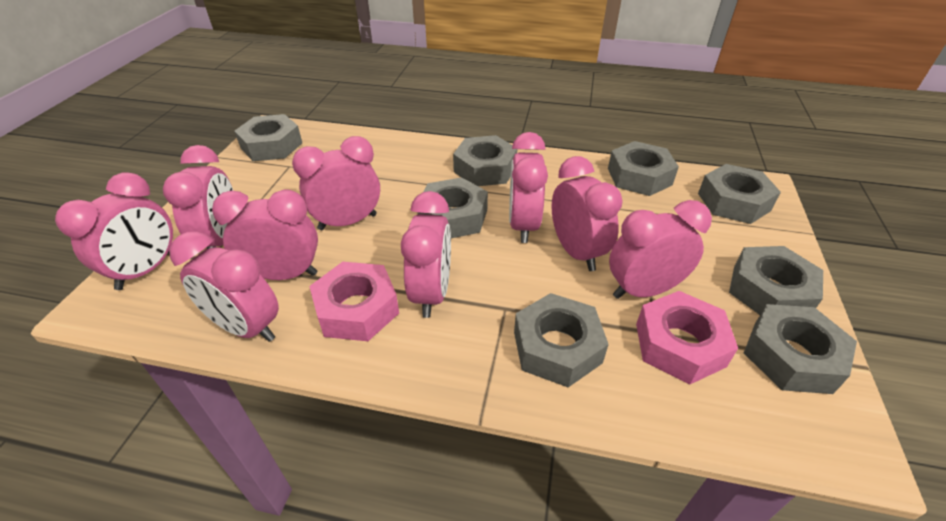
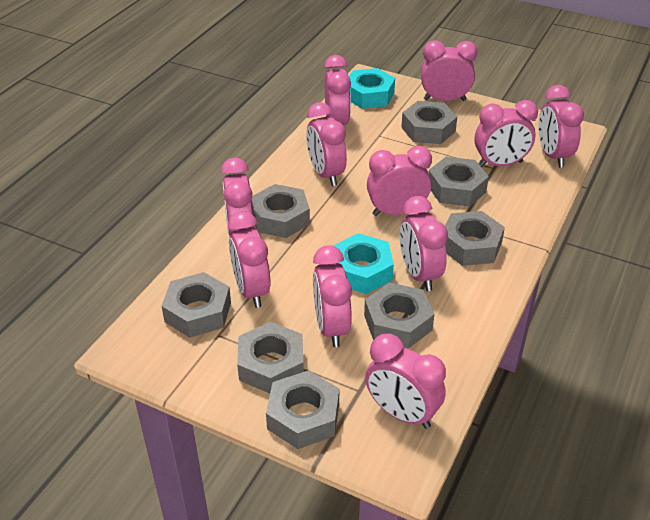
pink clock: 9 -> 11
pink nut: 2 -> 0
turquoise nut: 0 -> 2

